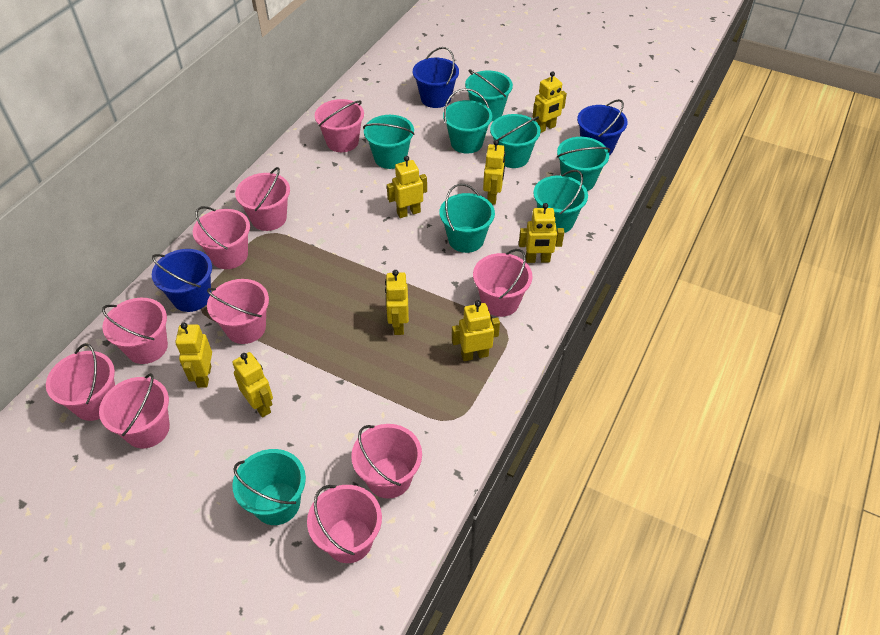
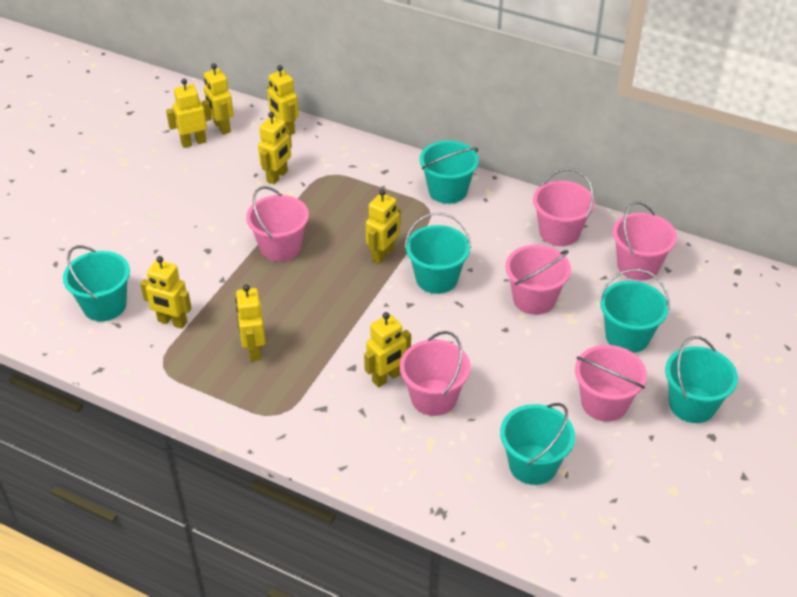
blue bucket: 3 -> 0
pink bucket: 10 -> 6
turquoise bucket: 8 -> 6

